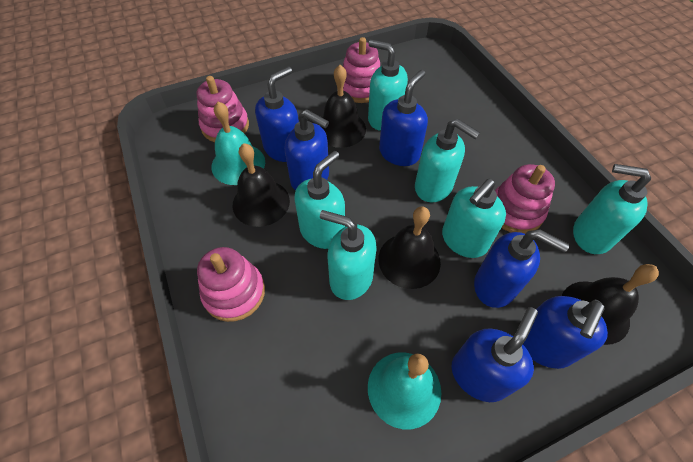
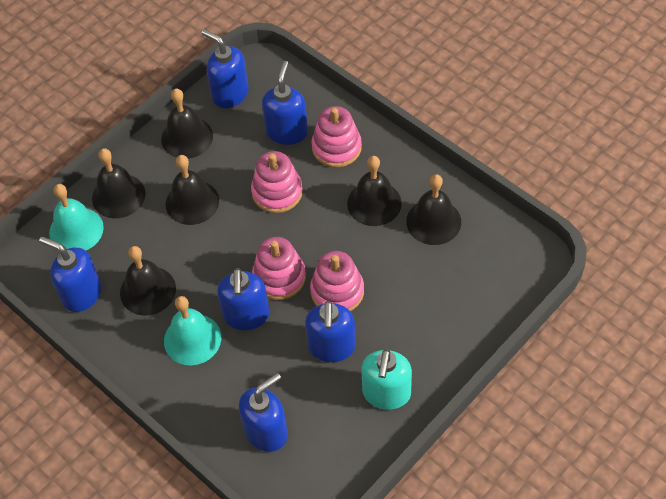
black bell: 4 -> 6
turquoise soap dispenser: 6 -> 1

